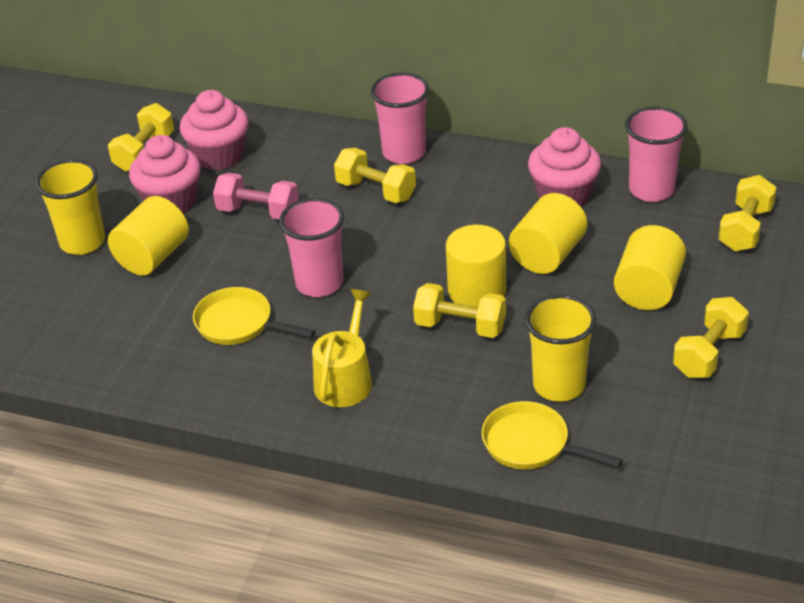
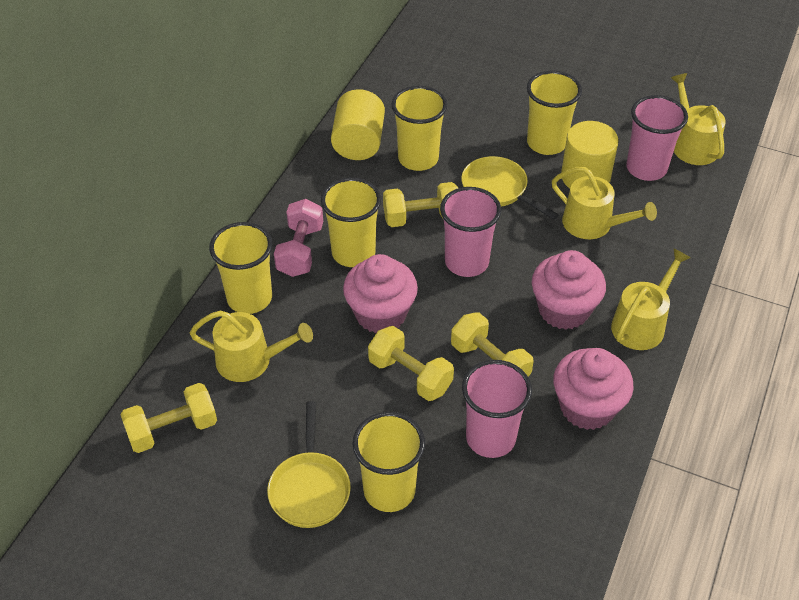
yellow cup: 2 -> 5
yellow cylinder: 4 -> 2
yellow dumbbell: 5 -> 4
yellow watering can: 1 -> 4

